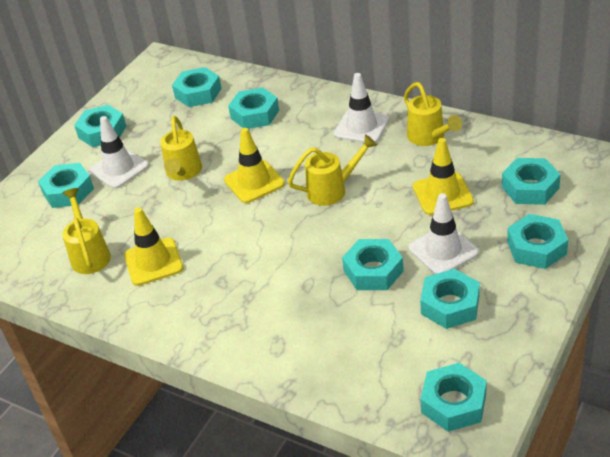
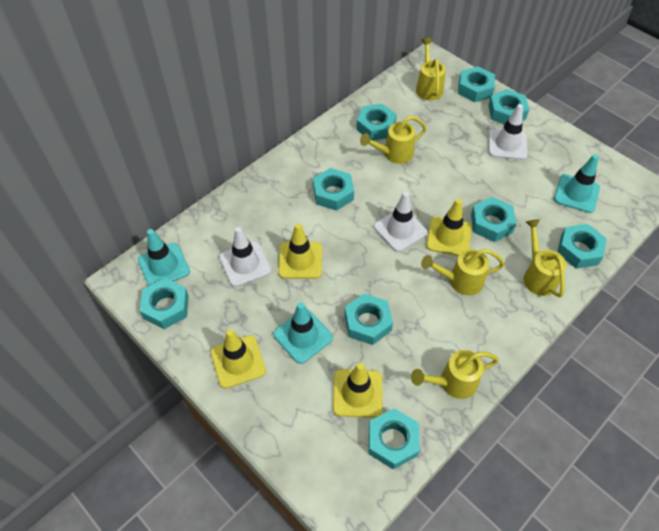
turquoise traffic cone: 0 -> 3
yellow traffic cone: 3 -> 4
yellow watering can: 4 -> 5

